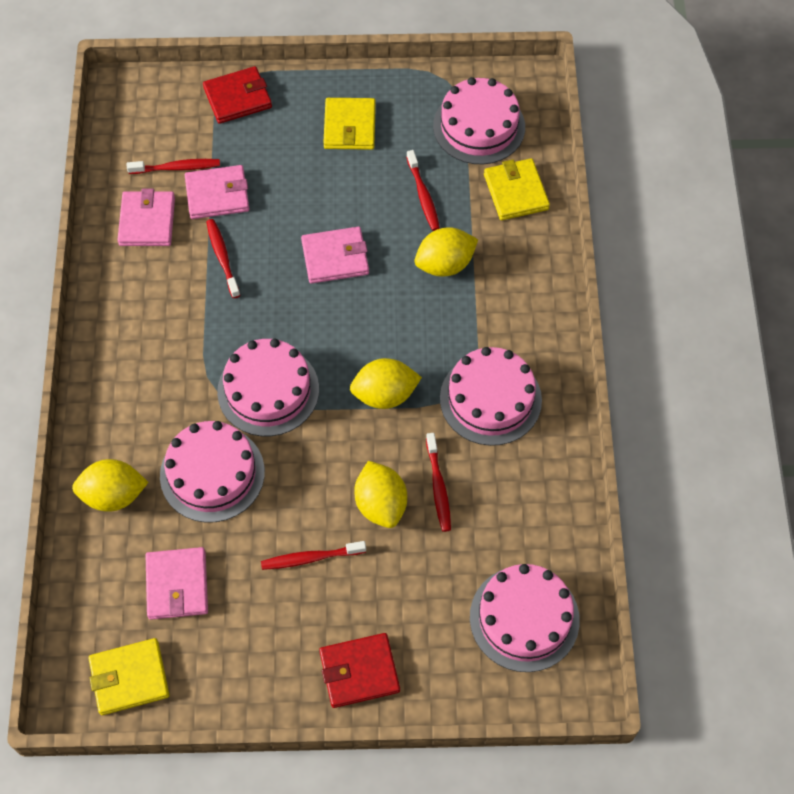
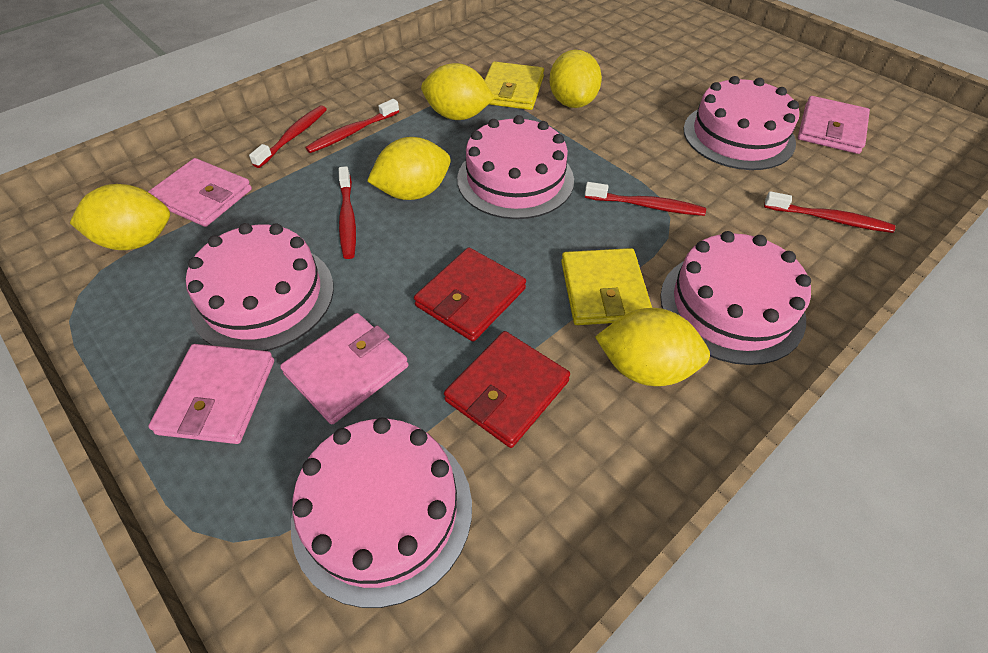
yellow lemon: 4 -> 5
yellow wallet: 3 -> 2

